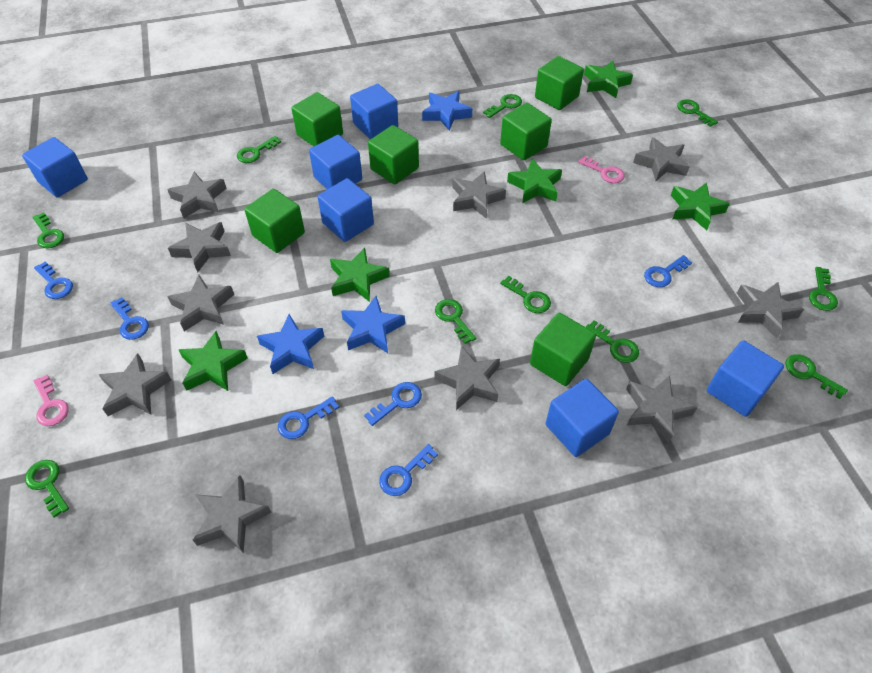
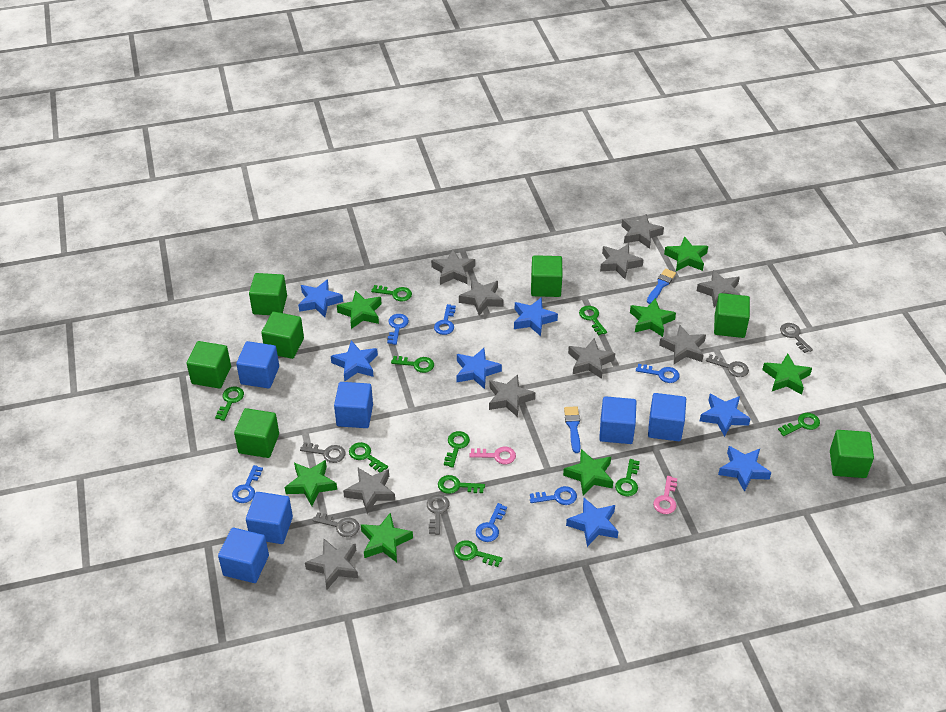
blue brush: 0 -> 2
blue star: 3 -> 7
green cube: 6 -> 7
green star: 5 -> 7
grey key: 0 -> 5

